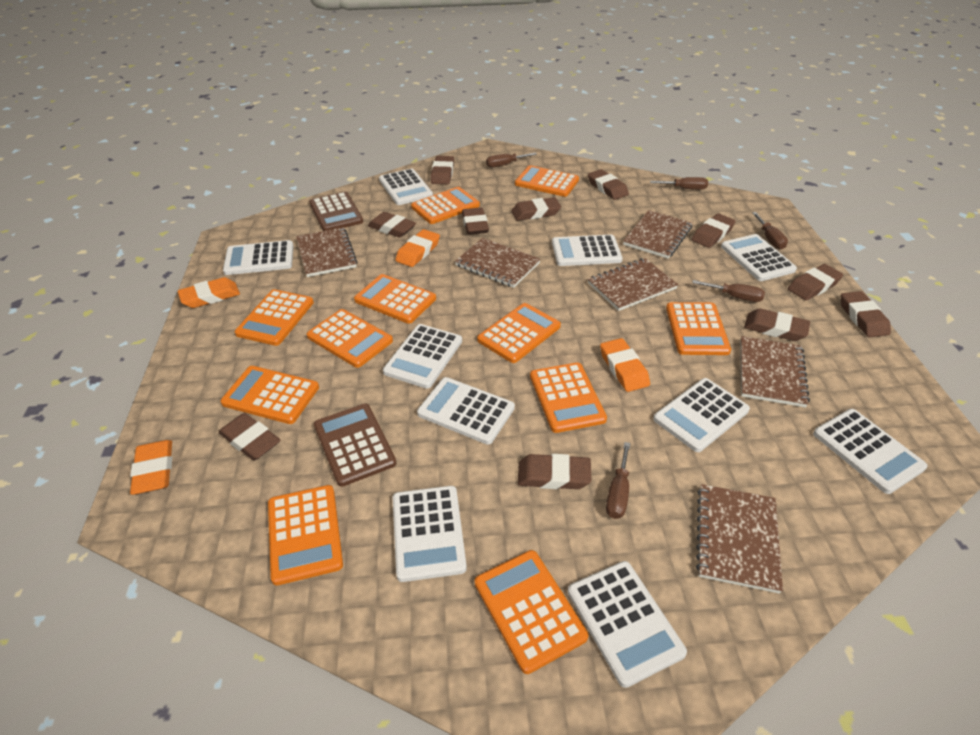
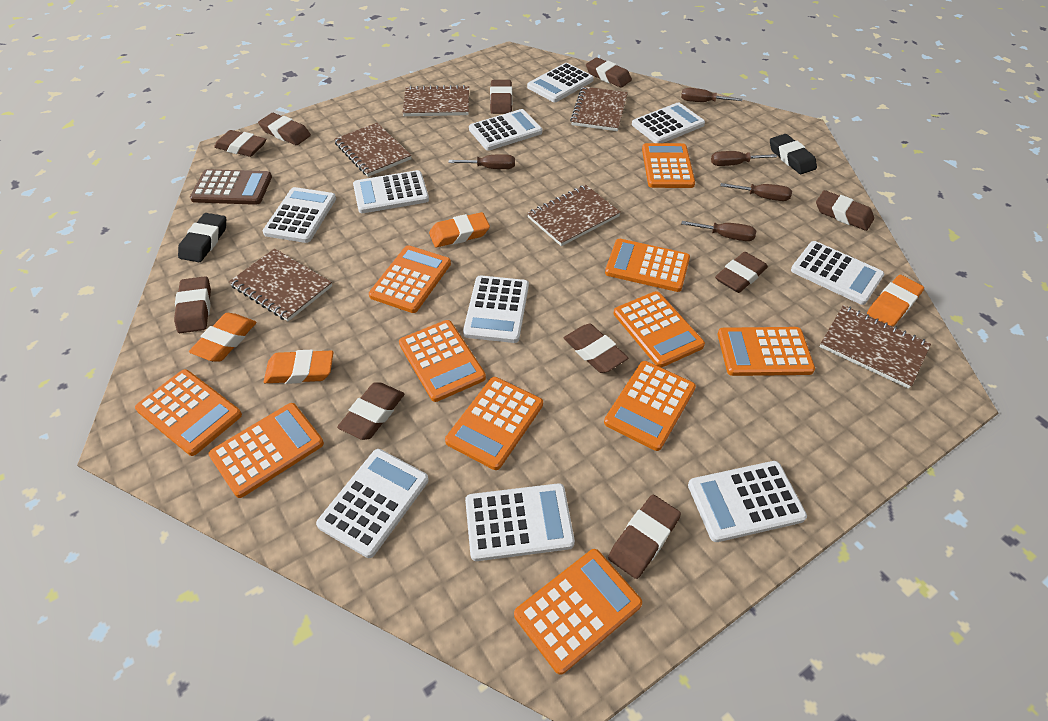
black eraser: 0 -> 2
brown calculator: 2 -> 1
brown eraser: 11 -> 10

